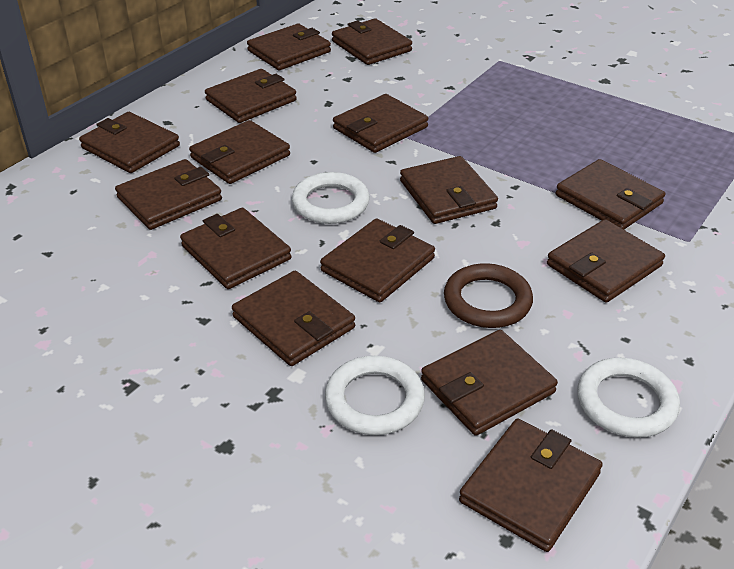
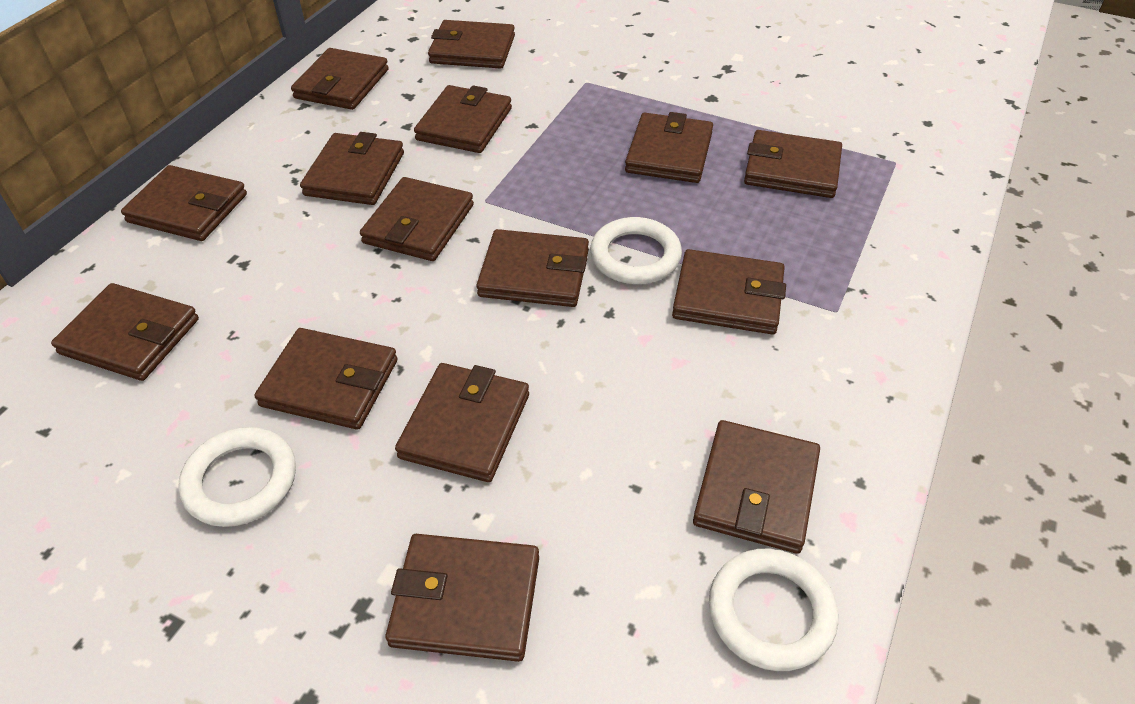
brown ring: 1 -> 0

